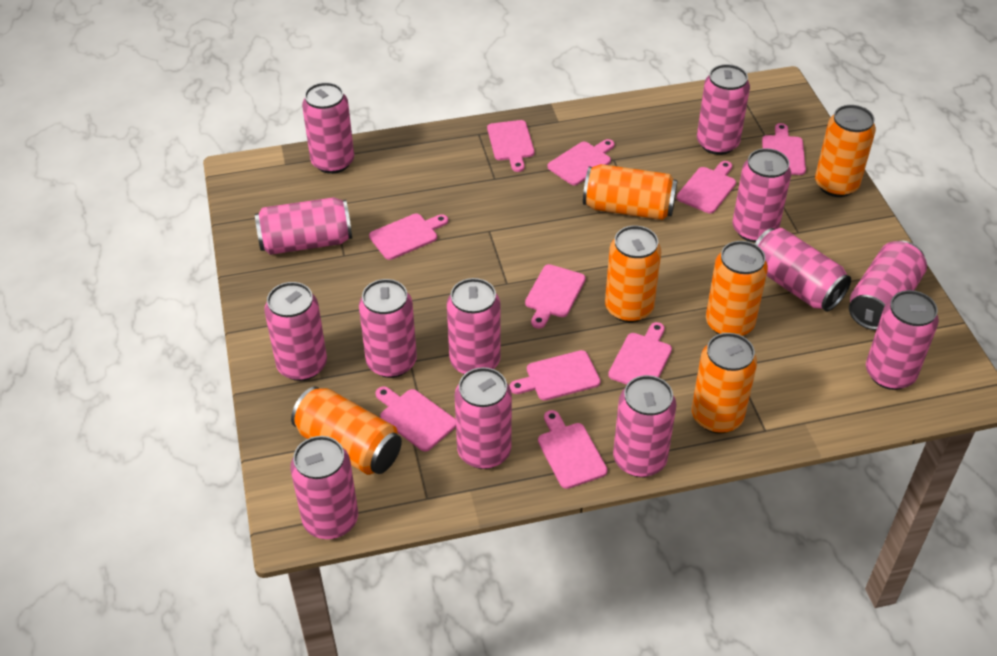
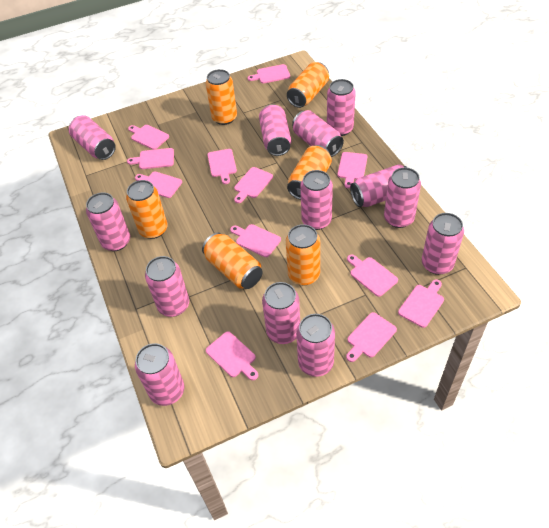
pink cutting board: 10 -> 12

